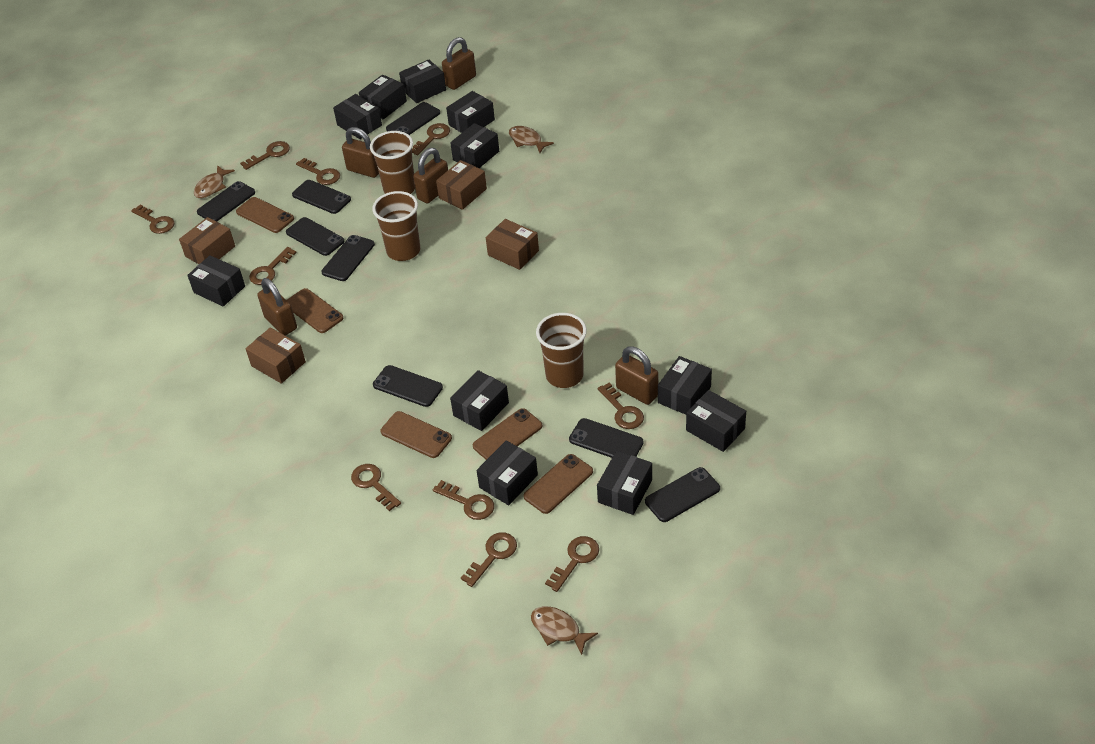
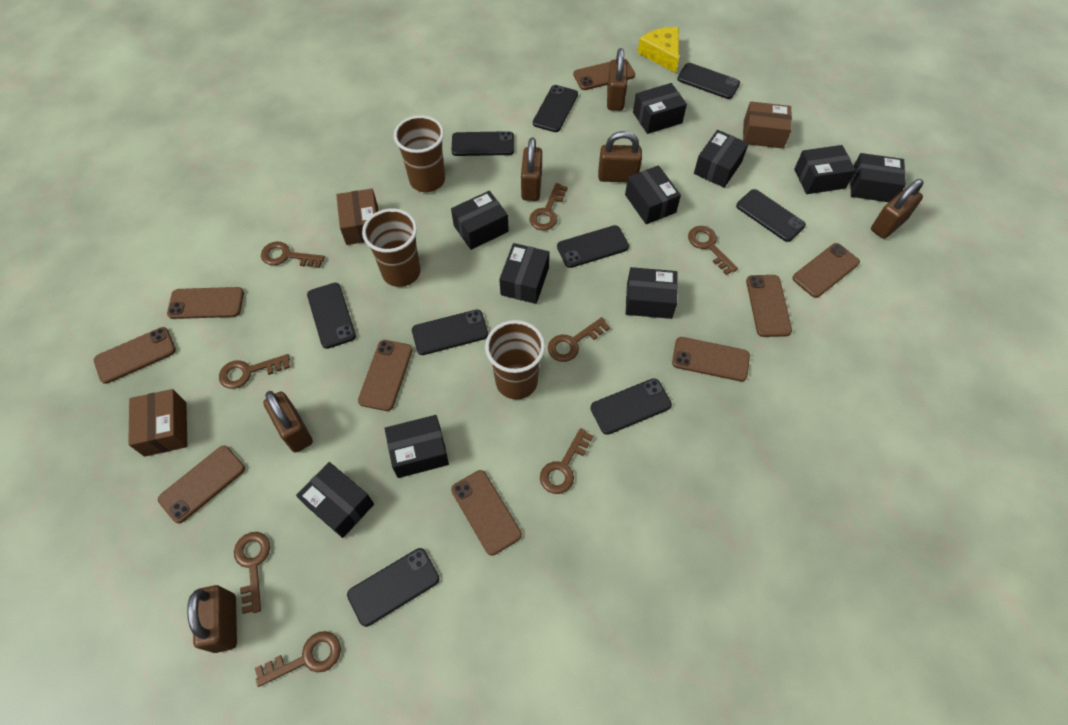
black box: 11 -> 10
black phone: 8 -> 9
brown box: 4 -> 3
brown fish: 3 -> 0
brown key: 10 -> 8
brown padlock: 5 -> 6
brown phone: 5 -> 9
yellow cheese: 0 -> 1

